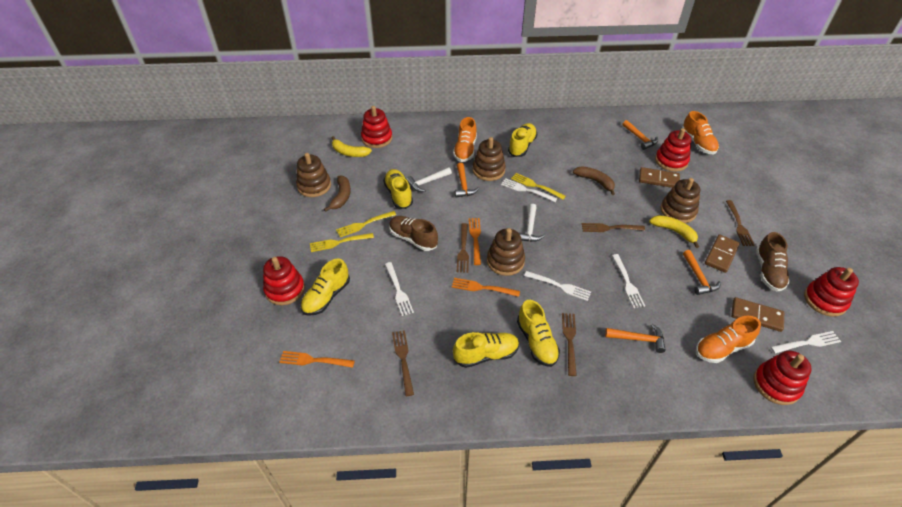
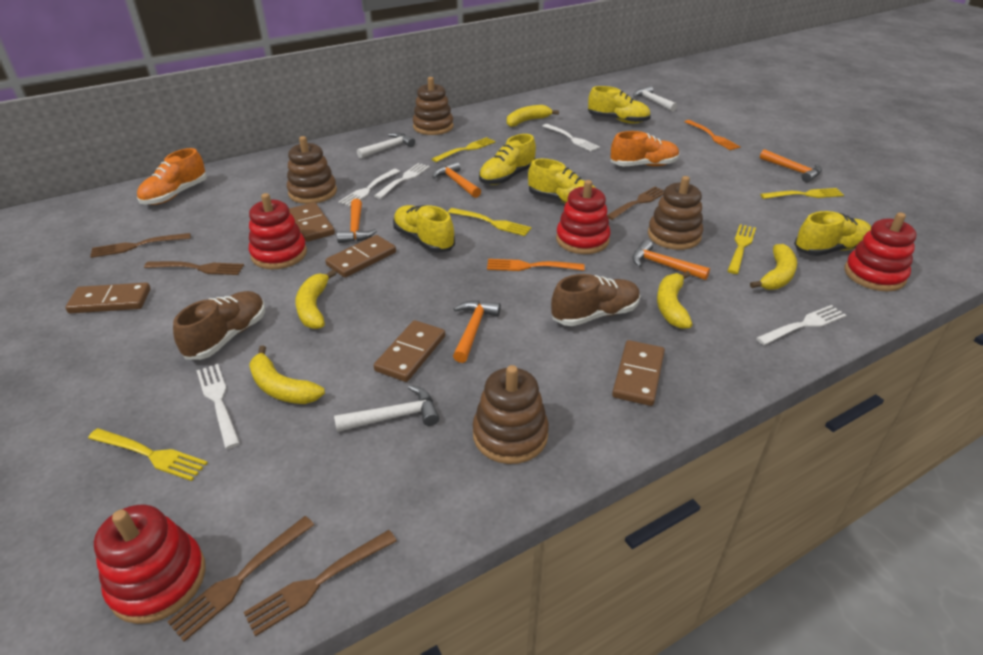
brown banana: 2 -> 0
brown domino: 3 -> 5
orange fork: 3 -> 2
orange hammer: 4 -> 5
orange shoe: 3 -> 2
red stacking toy: 5 -> 4
white hammer: 2 -> 3
yellow banana: 2 -> 5
yellow fork: 3 -> 5

